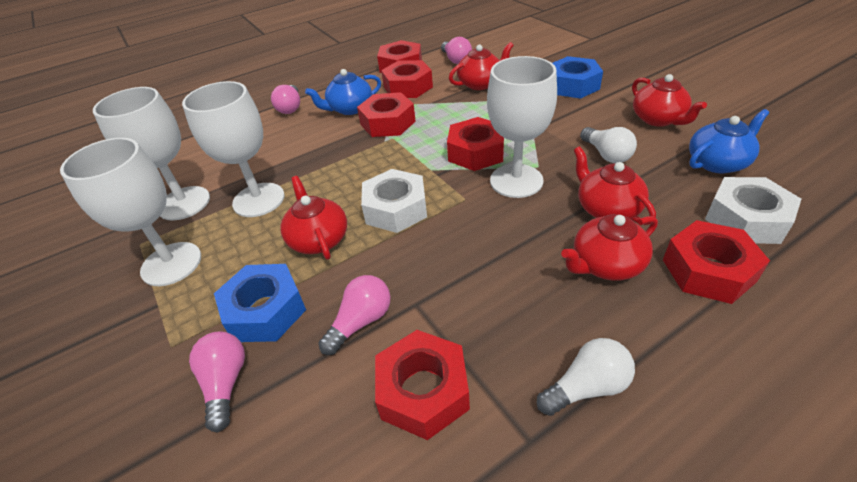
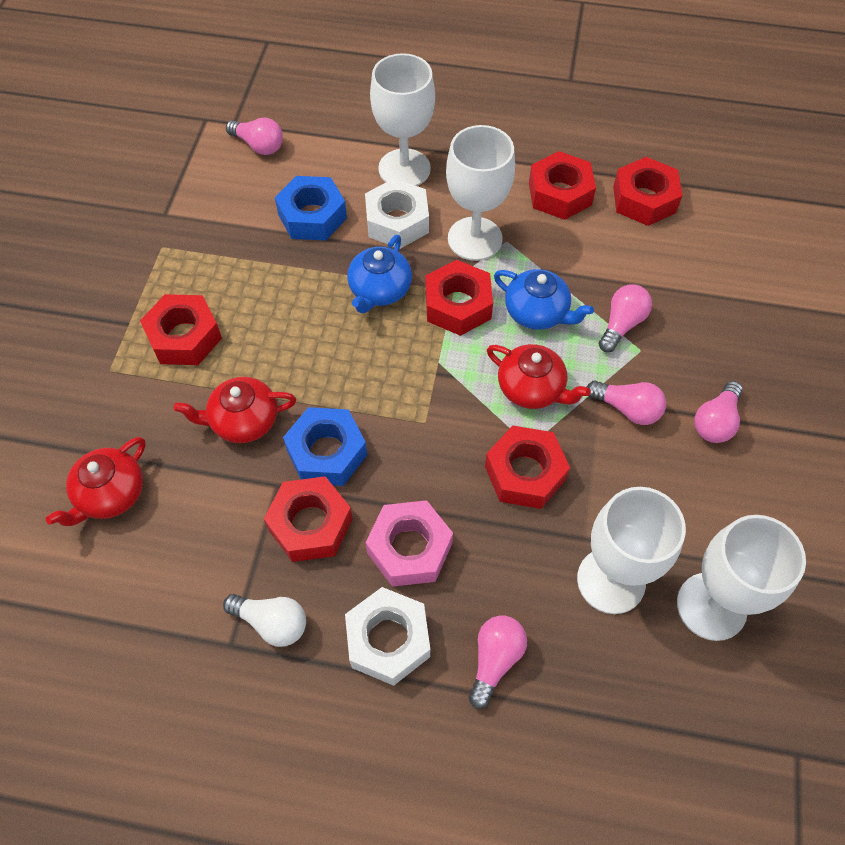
pink light bulb: 4 -> 5
pink nut: 0 -> 1
red teapot: 5 -> 3
white light bulb: 2 -> 1

